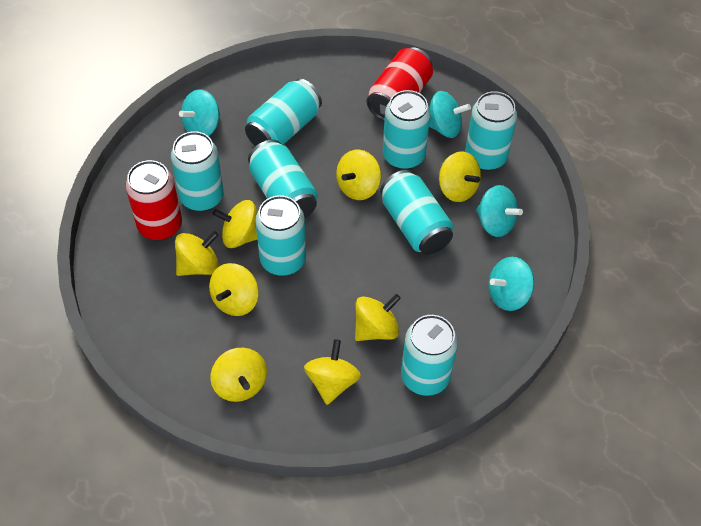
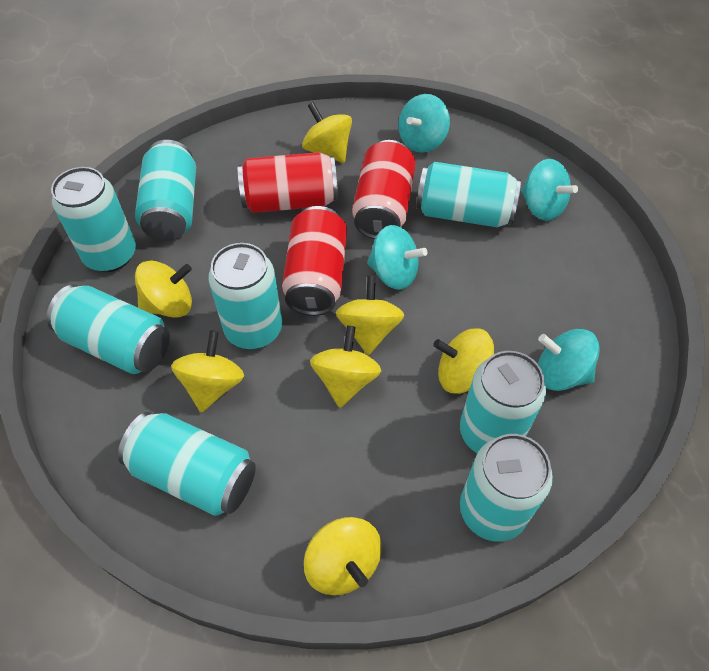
red can: 2 -> 3
yellow spinning top: 8 -> 7

